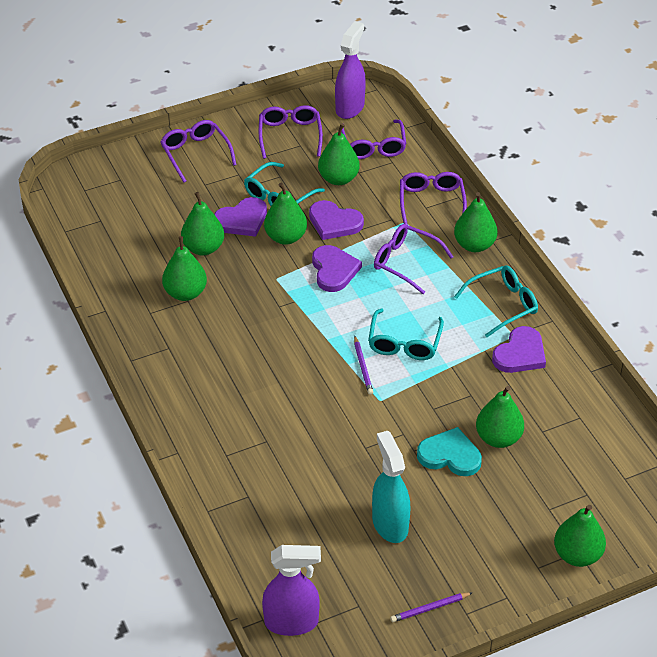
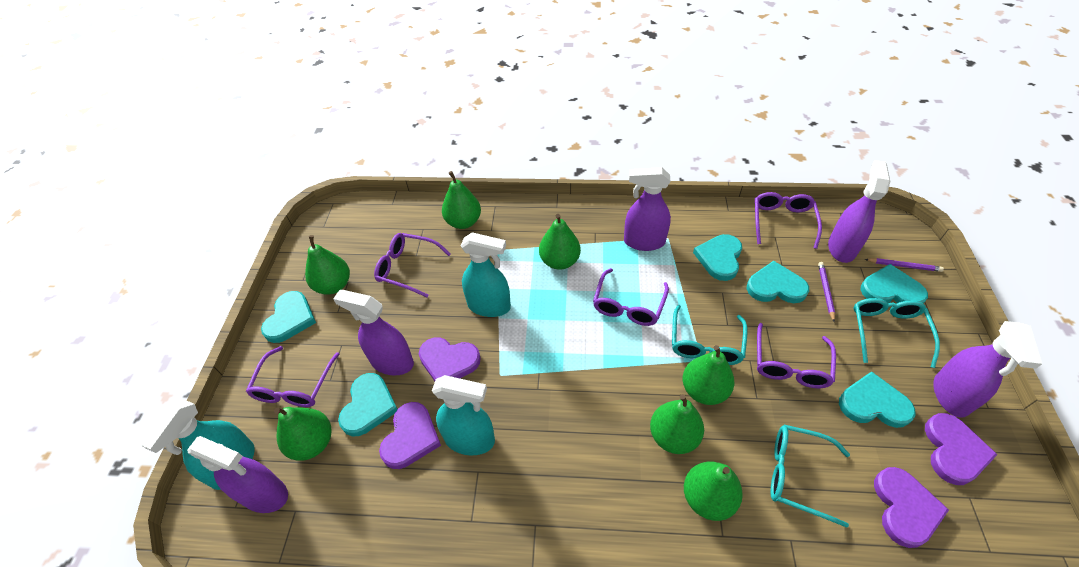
purple spray bottle: 2 -> 5
turquoise heart: 1 -> 6
turquoise spray bottle: 1 -> 3

